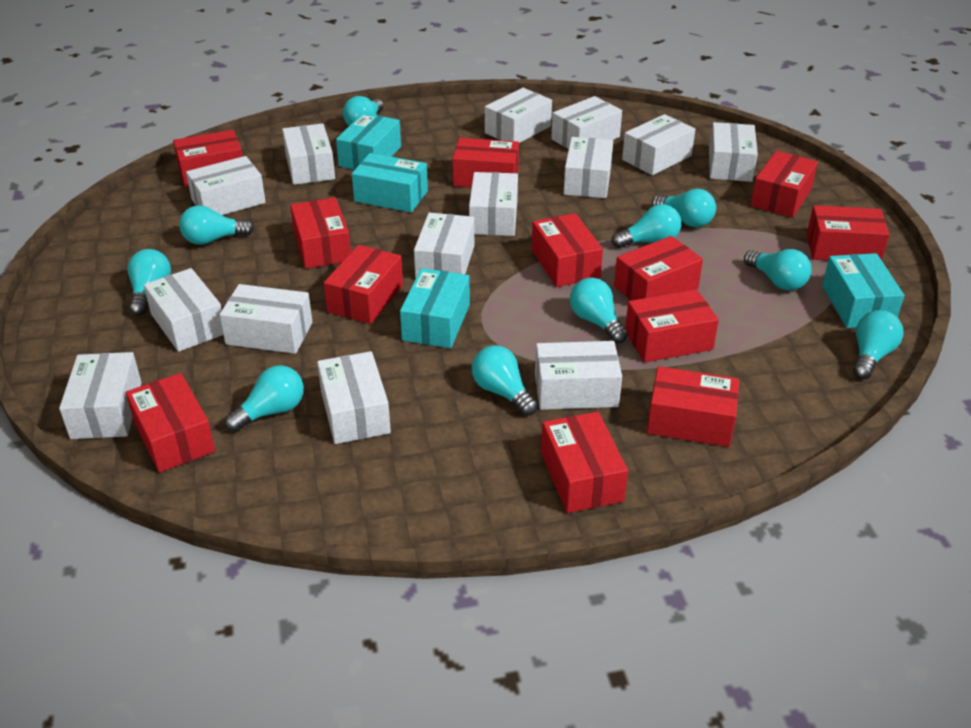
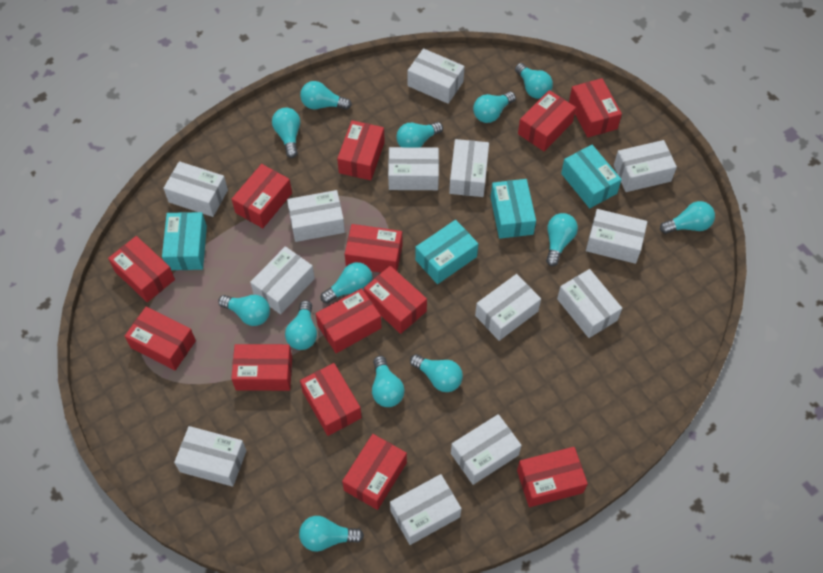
red box: 12 -> 13
turquoise light bulb: 10 -> 13
white box: 14 -> 13

